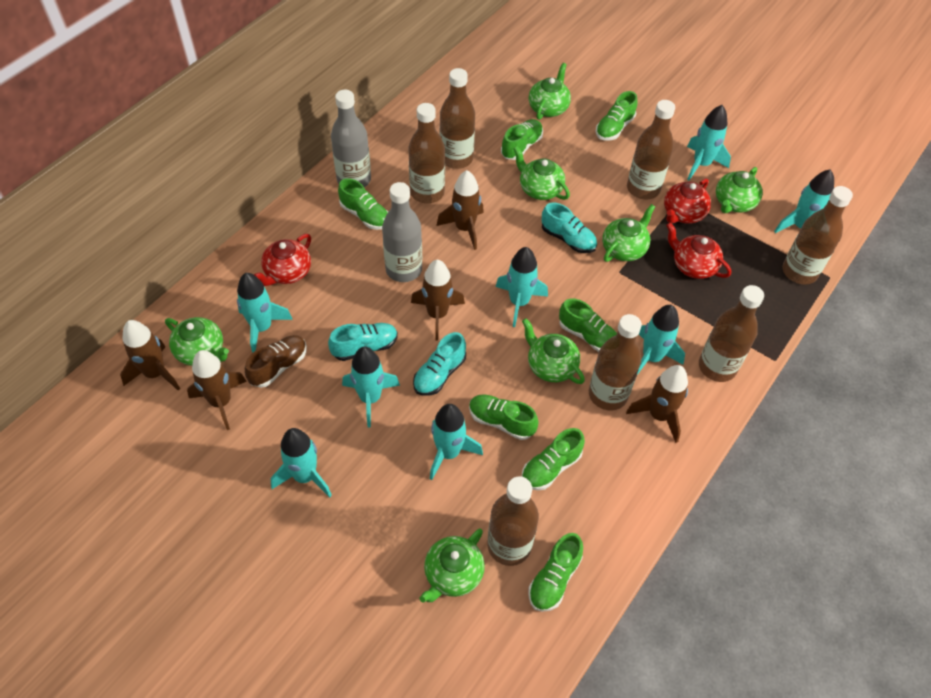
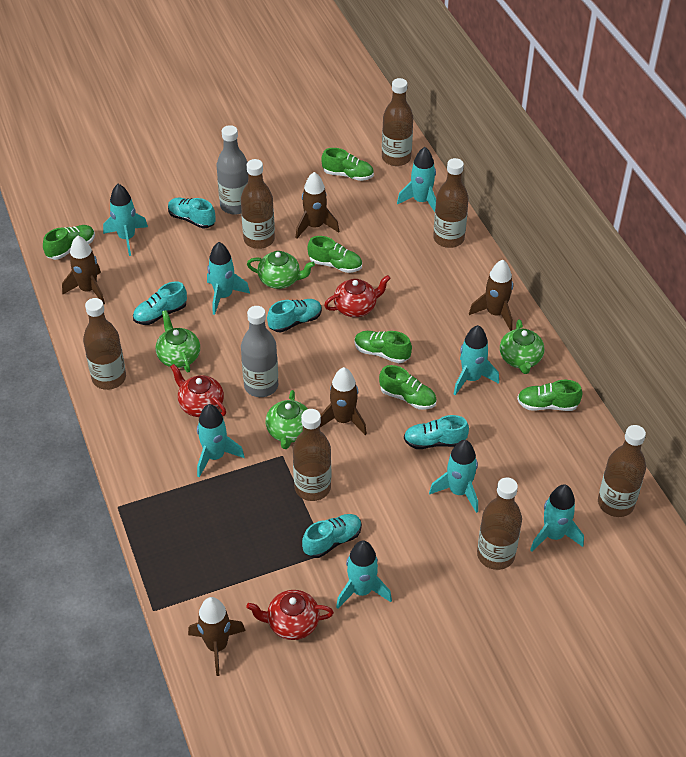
brown shoe: 1 -> 0
green shoe: 7 -> 6
green teapot: 7 -> 4
turquoise shoe: 3 -> 5

